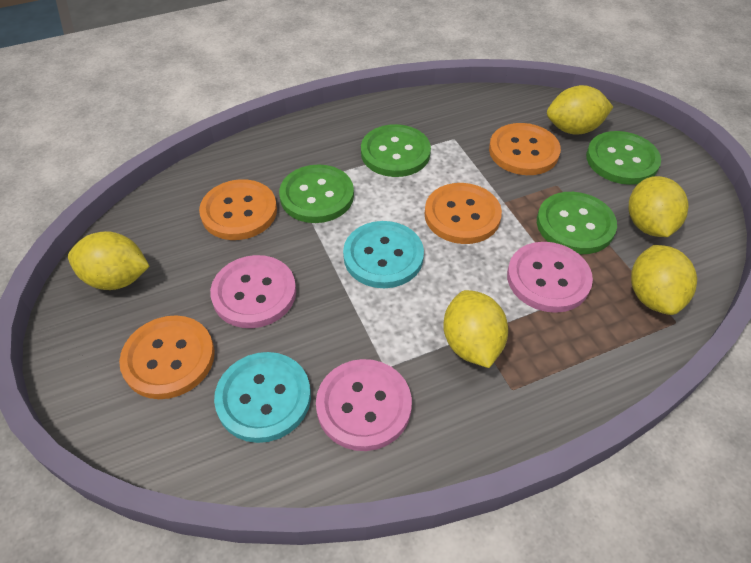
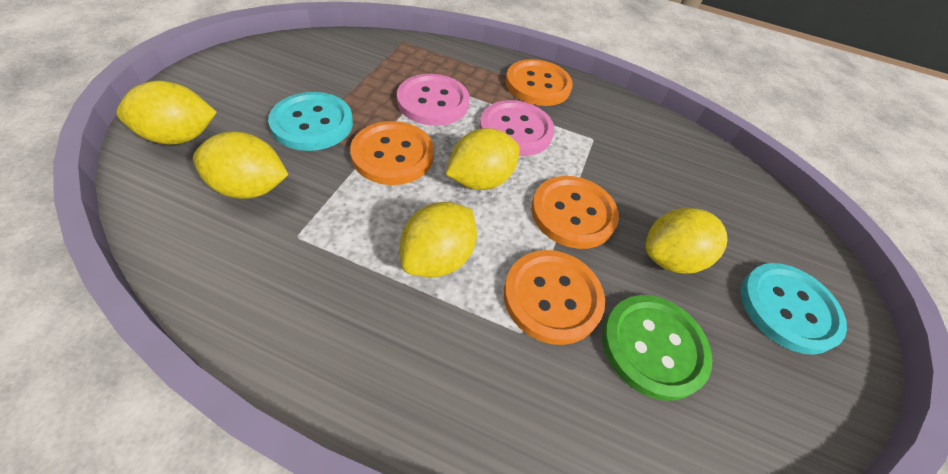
green button: 4 -> 1
pink button: 3 -> 2

